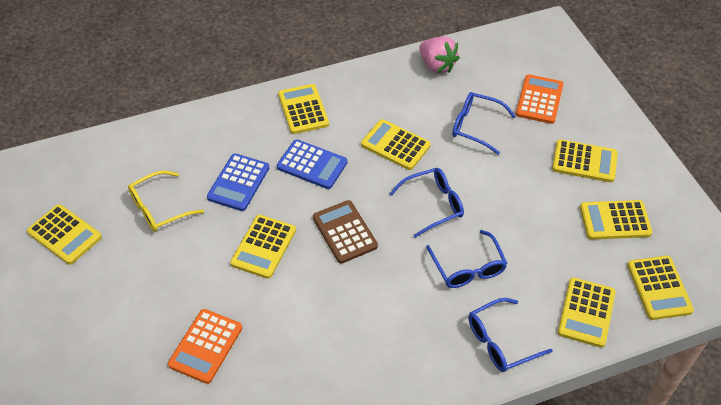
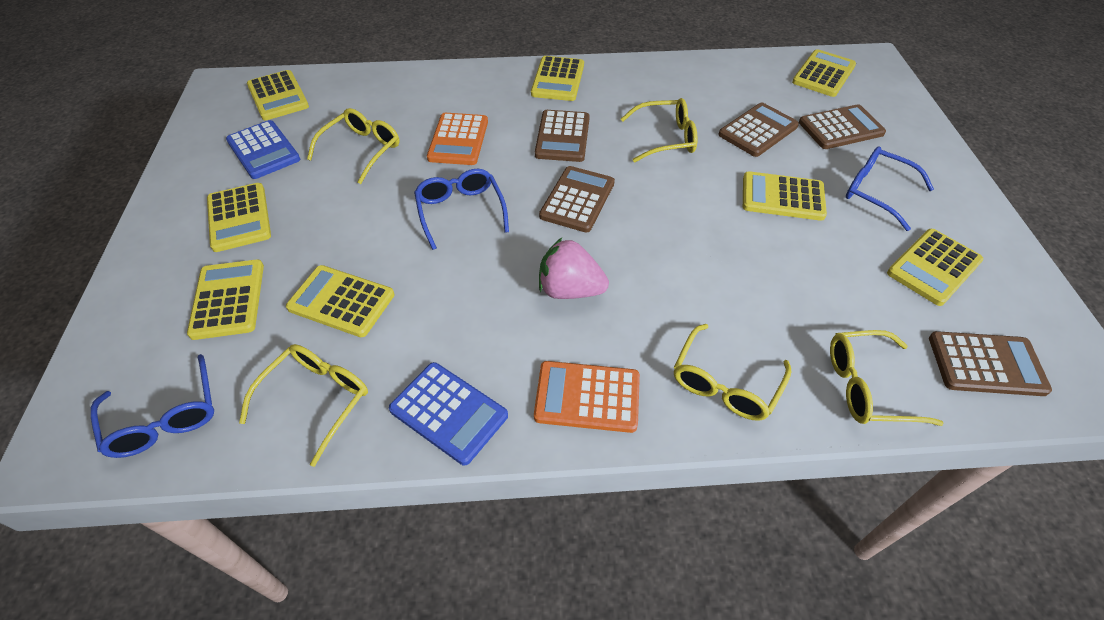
blue glasses: 4 -> 3
brown calculator: 1 -> 5
yellow glasses: 1 -> 5

